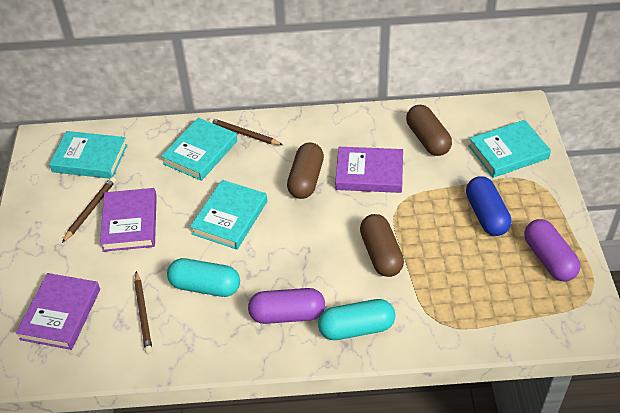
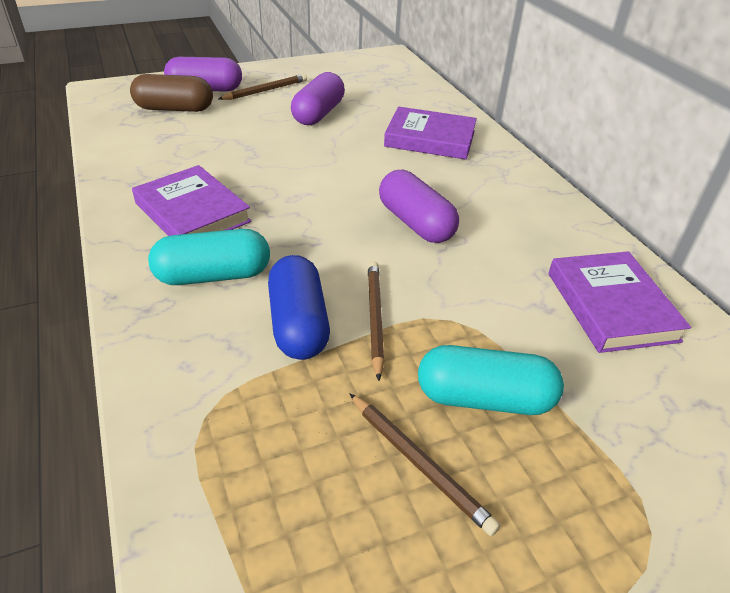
brown capsule: 3 -> 1
purple capsule: 2 -> 3
turquoise book: 4 -> 0

